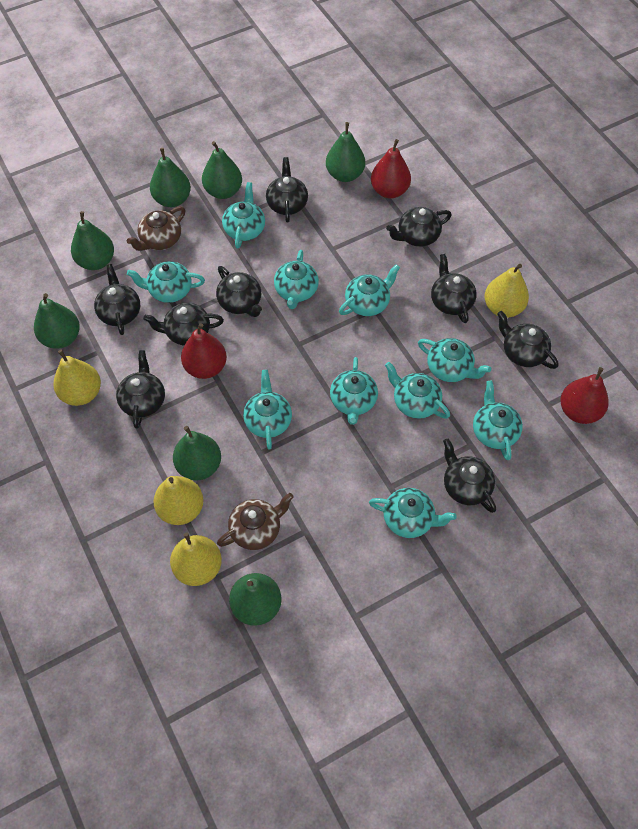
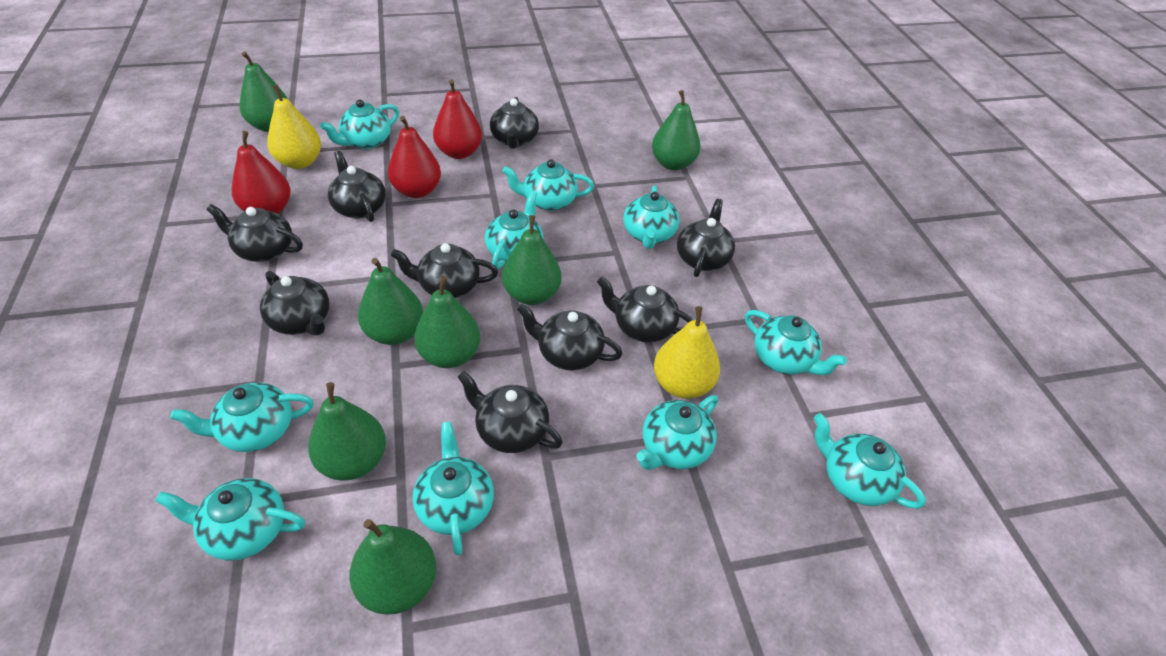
brown teapot: 2 -> 0
yellow pear: 4 -> 2

